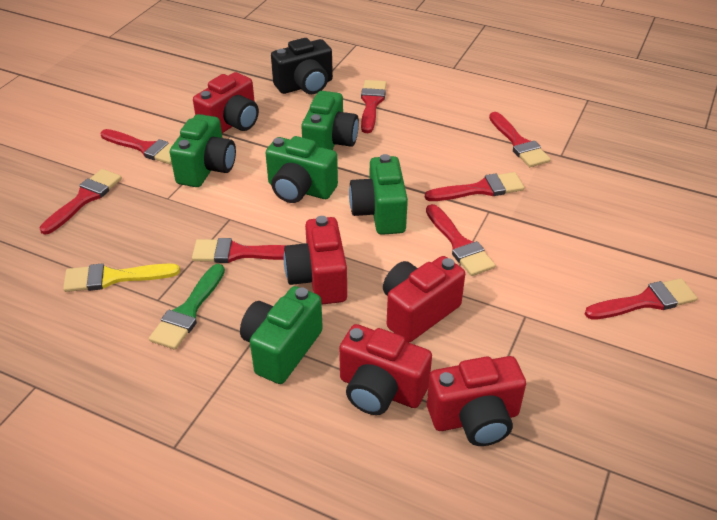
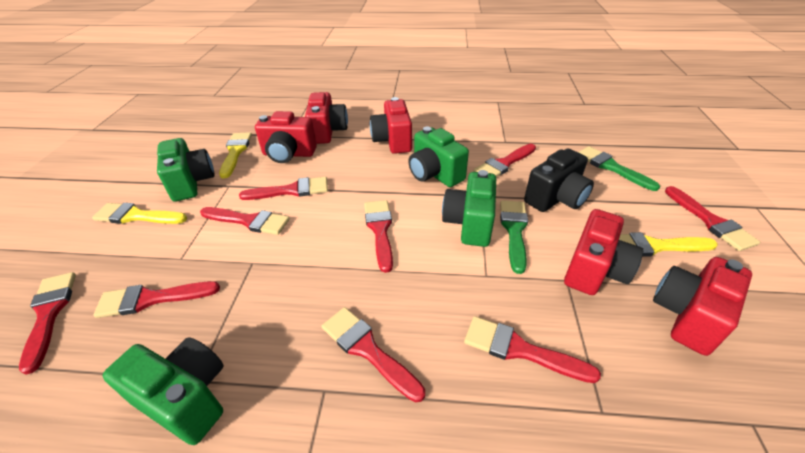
green brush: 1 -> 2
green camera: 5 -> 4
red brush: 8 -> 9
yellow brush: 1 -> 3

